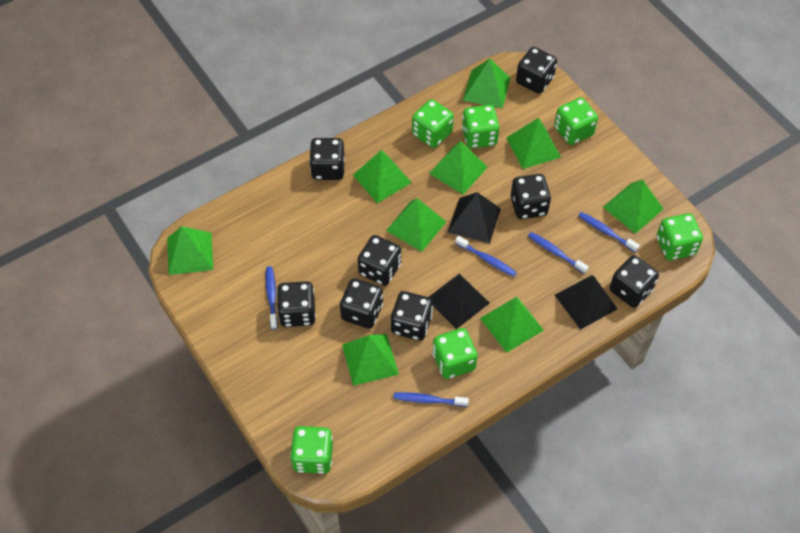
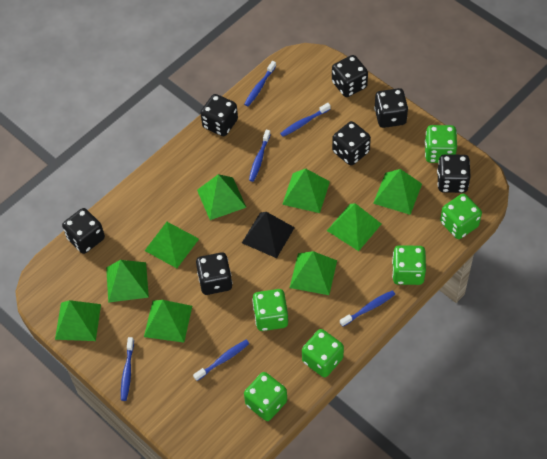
black dice: 8 -> 7
black pyramid: 3 -> 1
blue toothbrush: 5 -> 6

